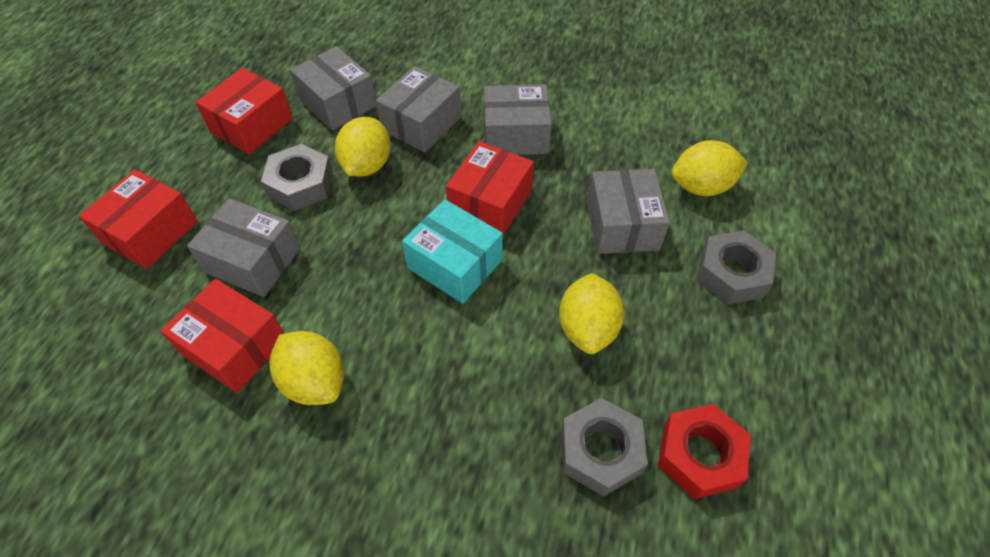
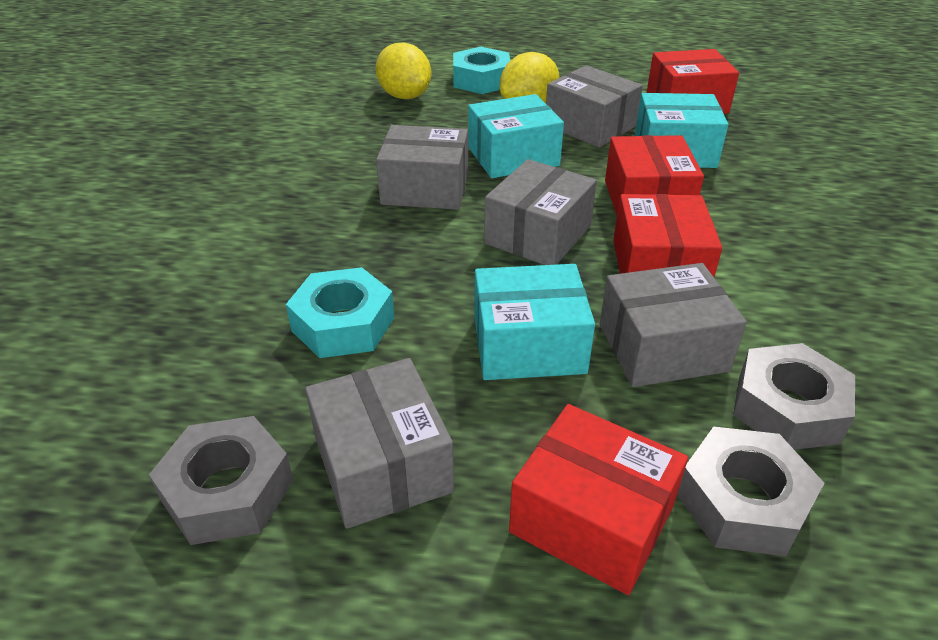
red nut: 1 -> 0
turquoise box: 1 -> 3
turquoise nut: 0 -> 2
yellow lemon: 4 -> 2

